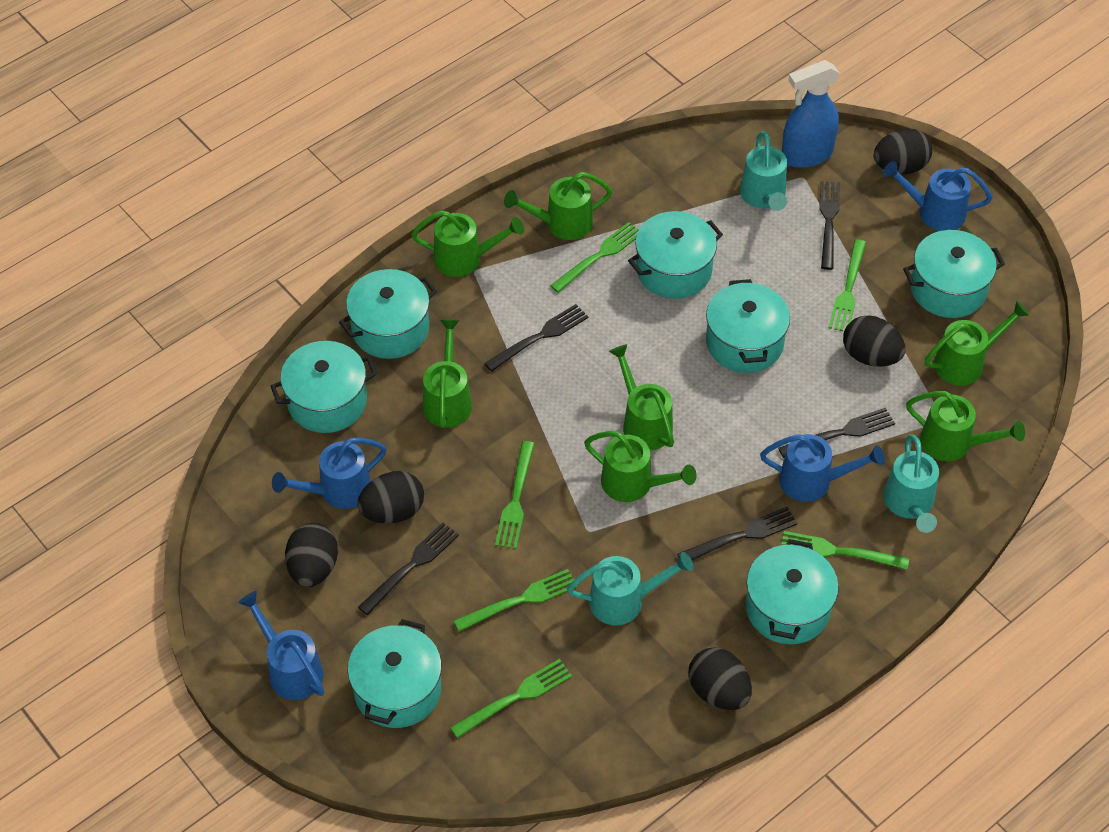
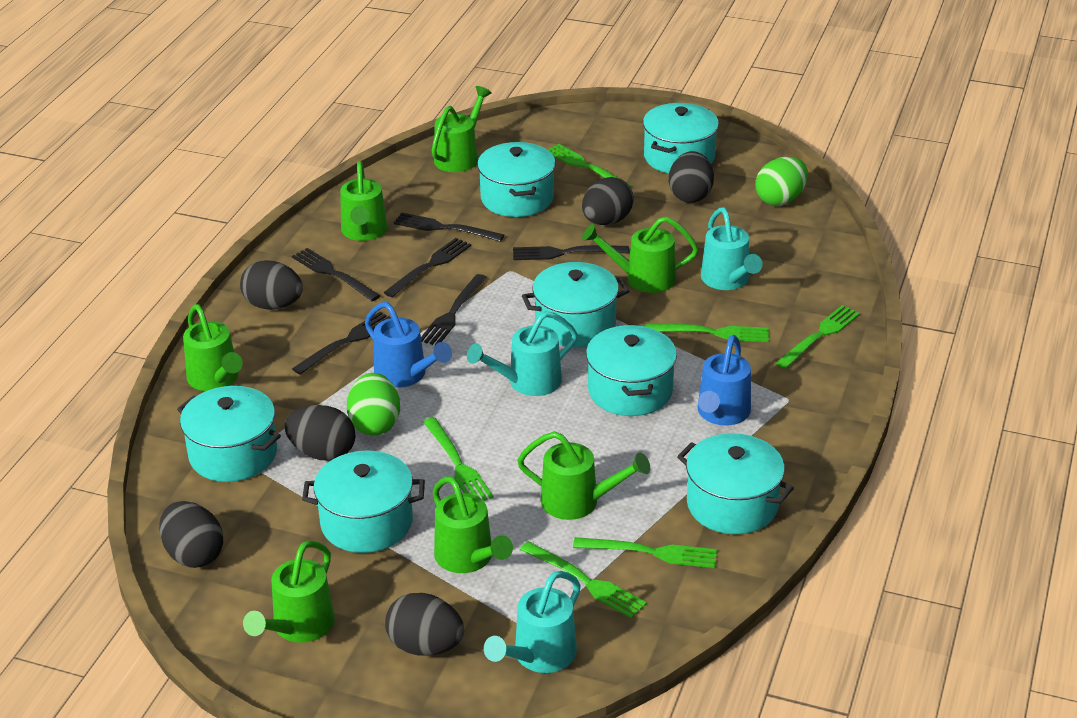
black egg: 5 -> 6
black fork: 5 -> 6
blue spray bottle: 1 -> 0
blue watering can: 4 -> 2
green egg: 0 -> 2

